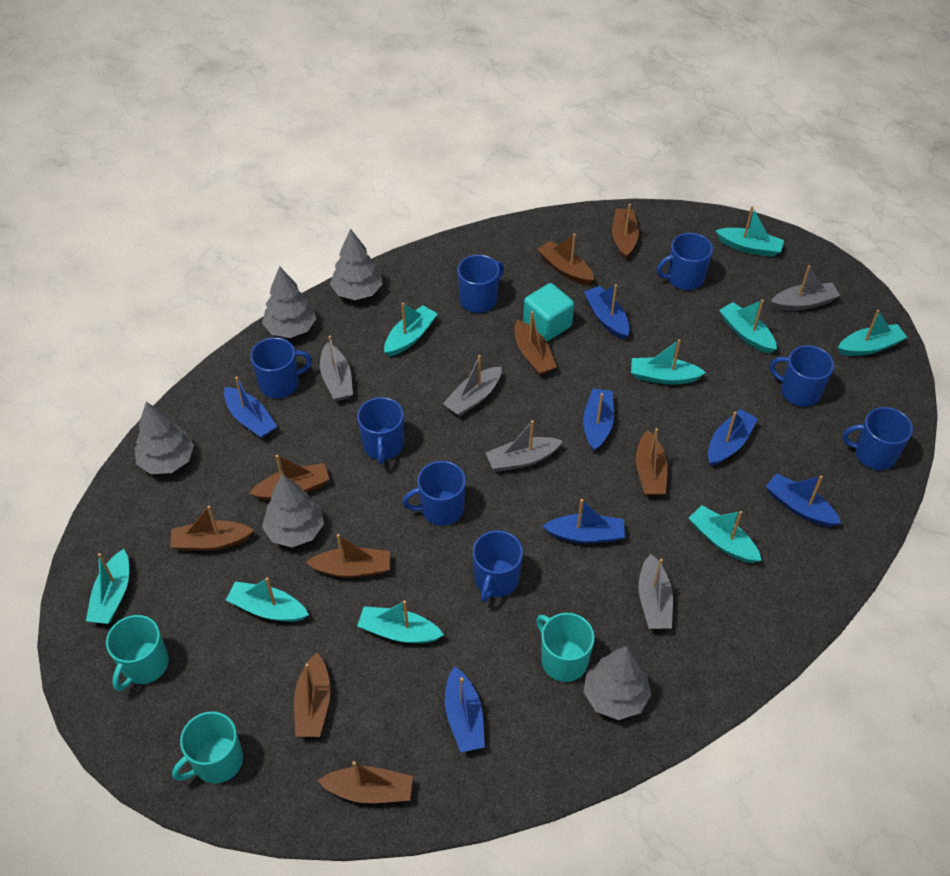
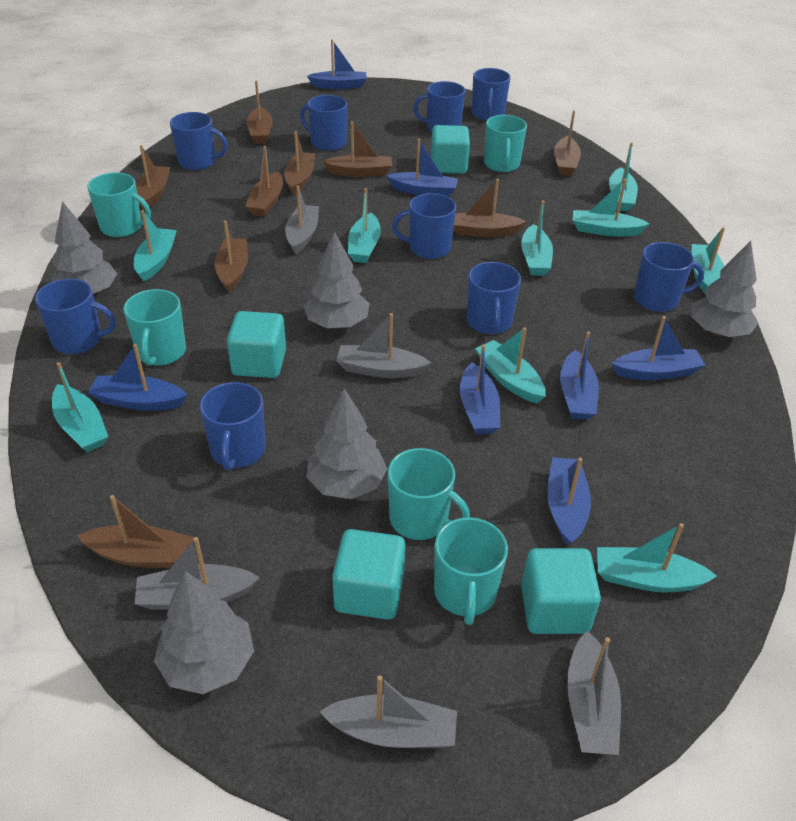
blue mug: 8 -> 9
turquoise cube: 1 -> 4
turquoise mug: 3 -> 5

